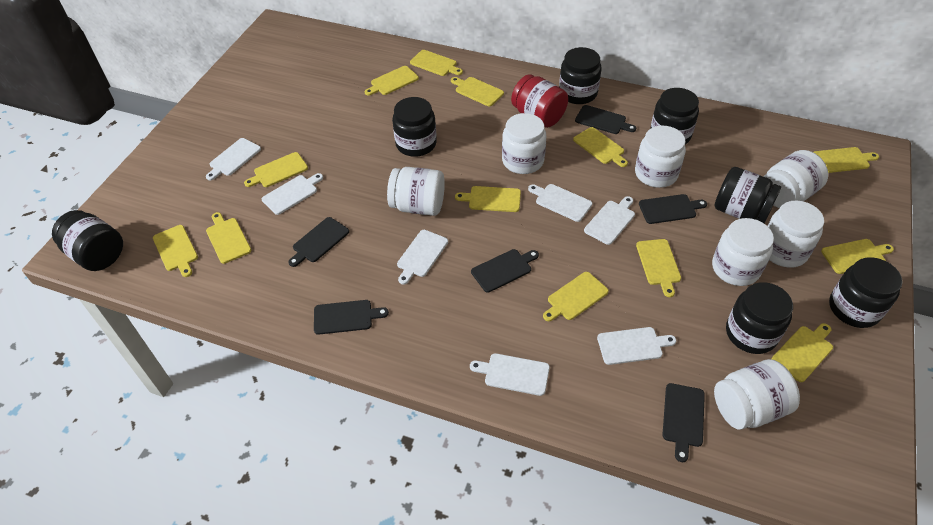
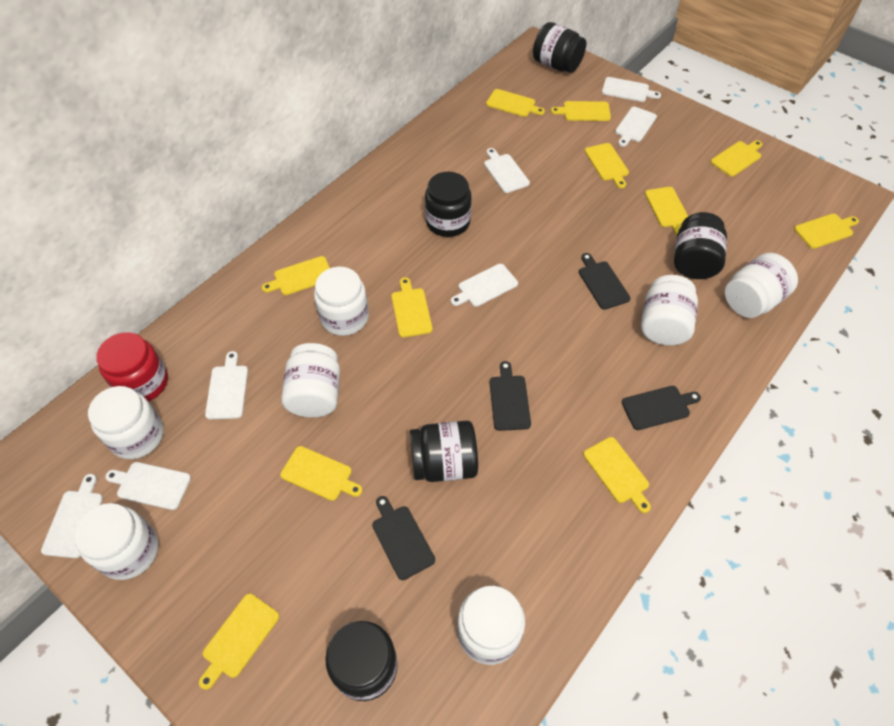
black cutting board: 6 -> 4
black jar: 7 -> 5
yellow cutting board: 13 -> 11

